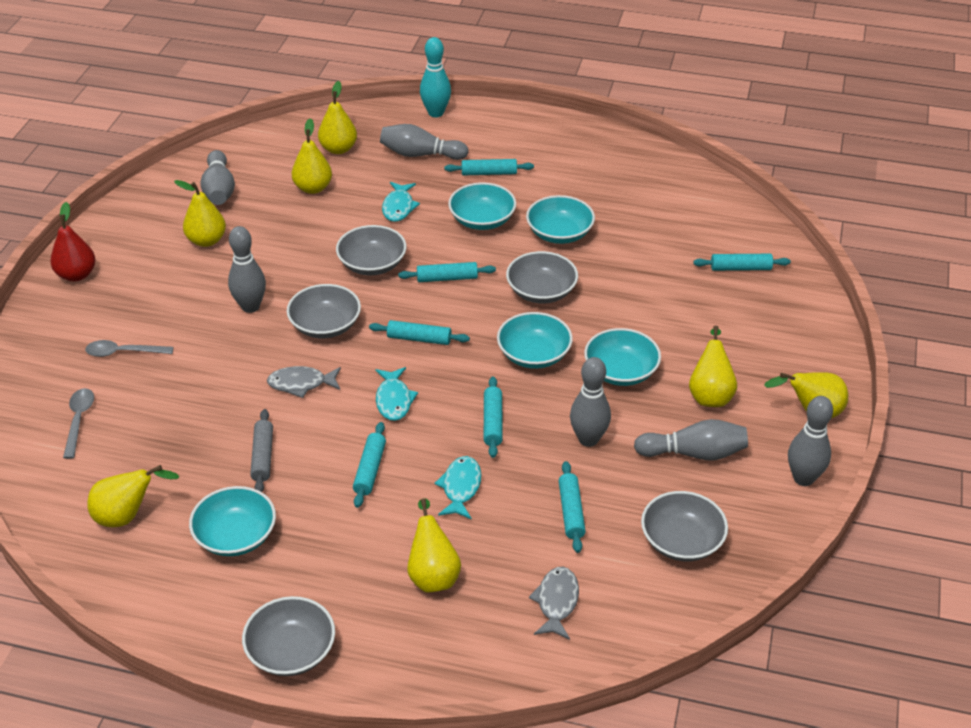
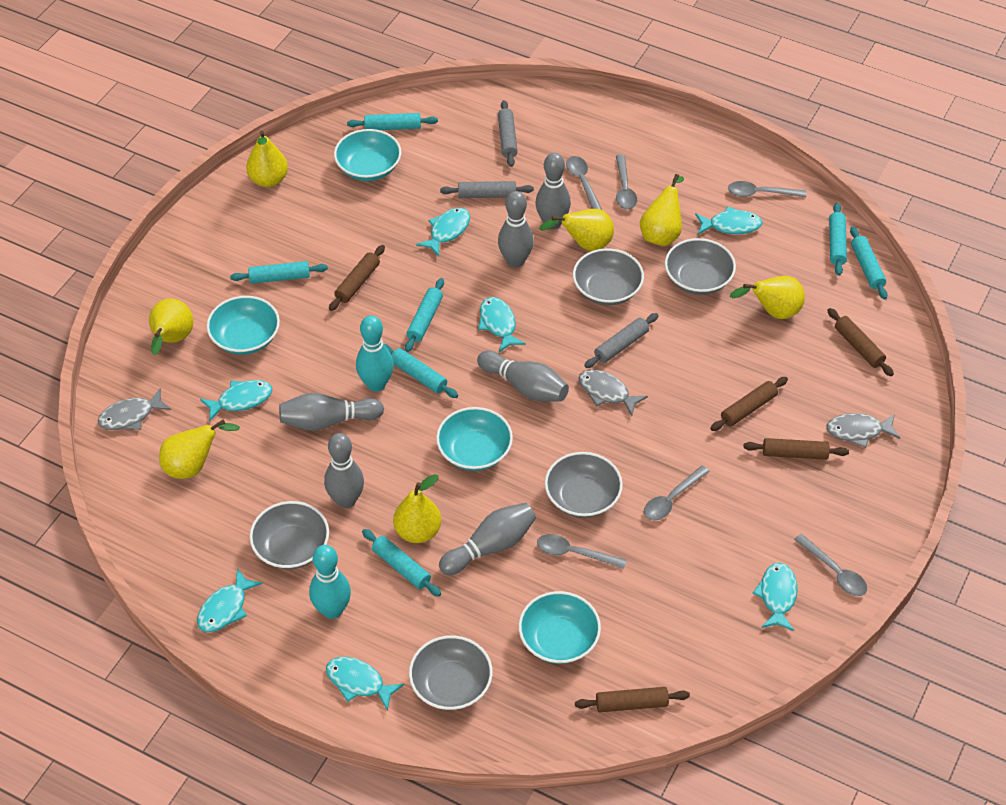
brown rolling pin: 0 -> 5
grey fish: 2 -> 3
grey rolling pin: 1 -> 3
grey spoon: 2 -> 6
red pear: 1 -> 0
turquoise bowl: 5 -> 4
turquoise bowling pin: 1 -> 2
turquoise fish: 3 -> 7

